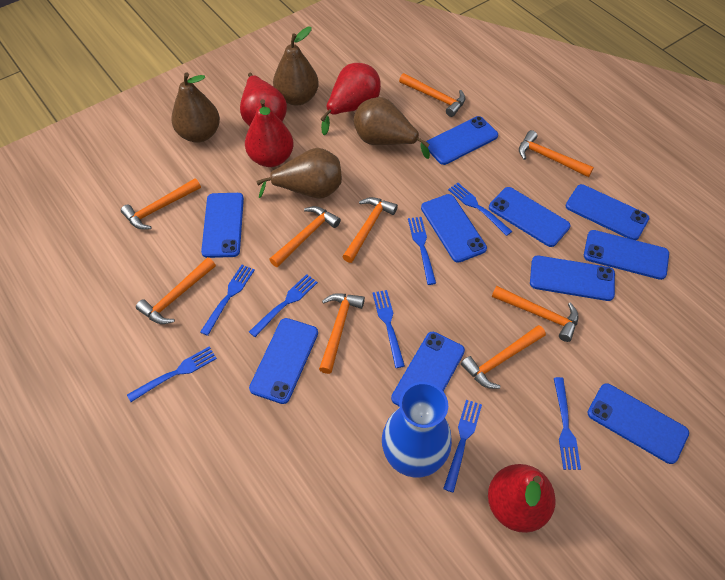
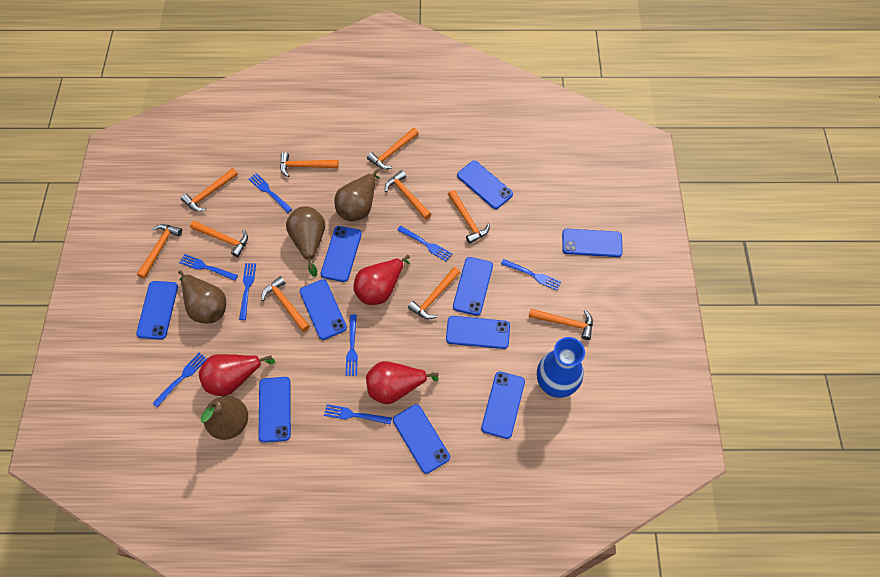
orange hammer: 9 -> 10
red pear: 4 -> 3

